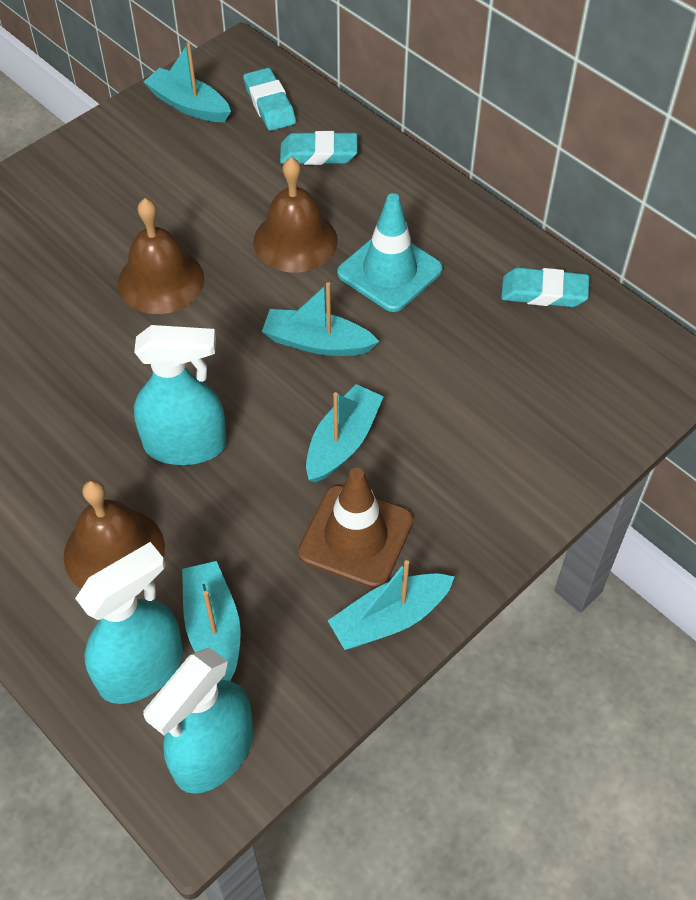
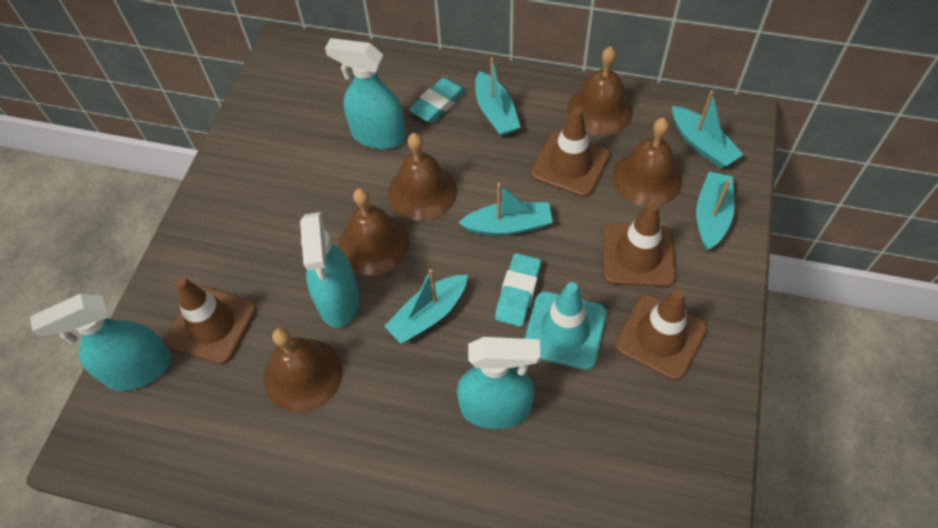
brown bell: 3 -> 5
brown traffic cone: 1 -> 4
turquoise eraser: 3 -> 2
turquoise spray bottle: 3 -> 4

